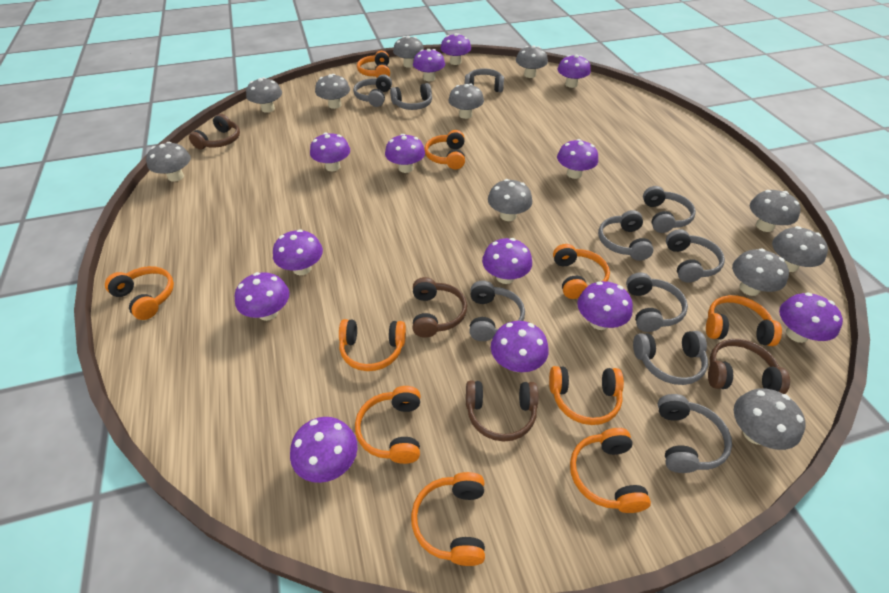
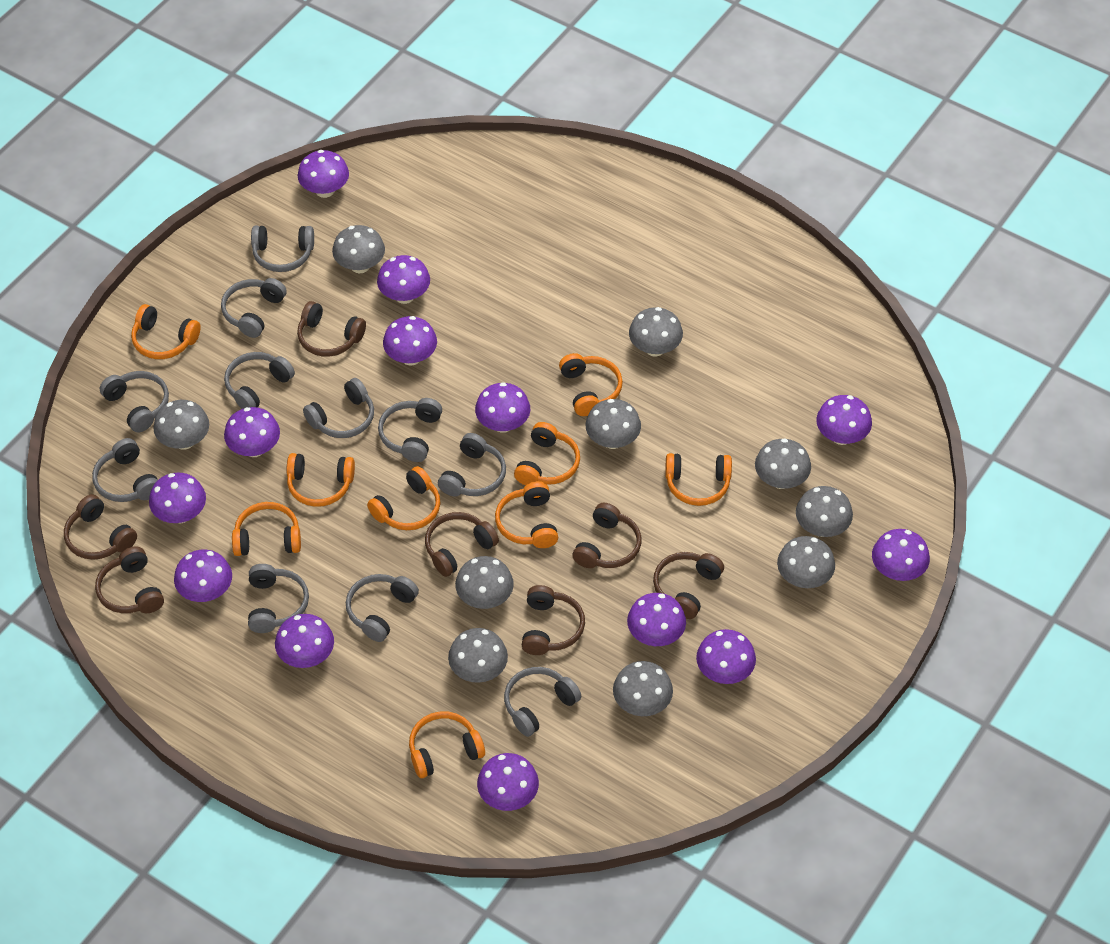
brown headphones: 4 -> 7
grey headphones: 10 -> 11
grey mushroom: 11 -> 10
orange headphones: 10 -> 9

